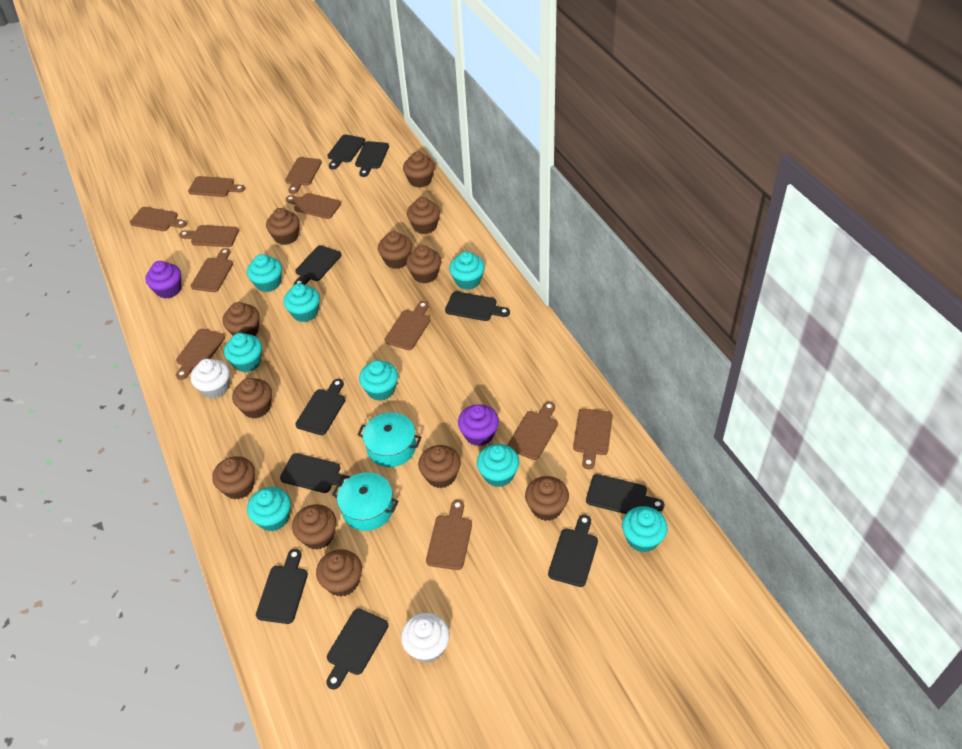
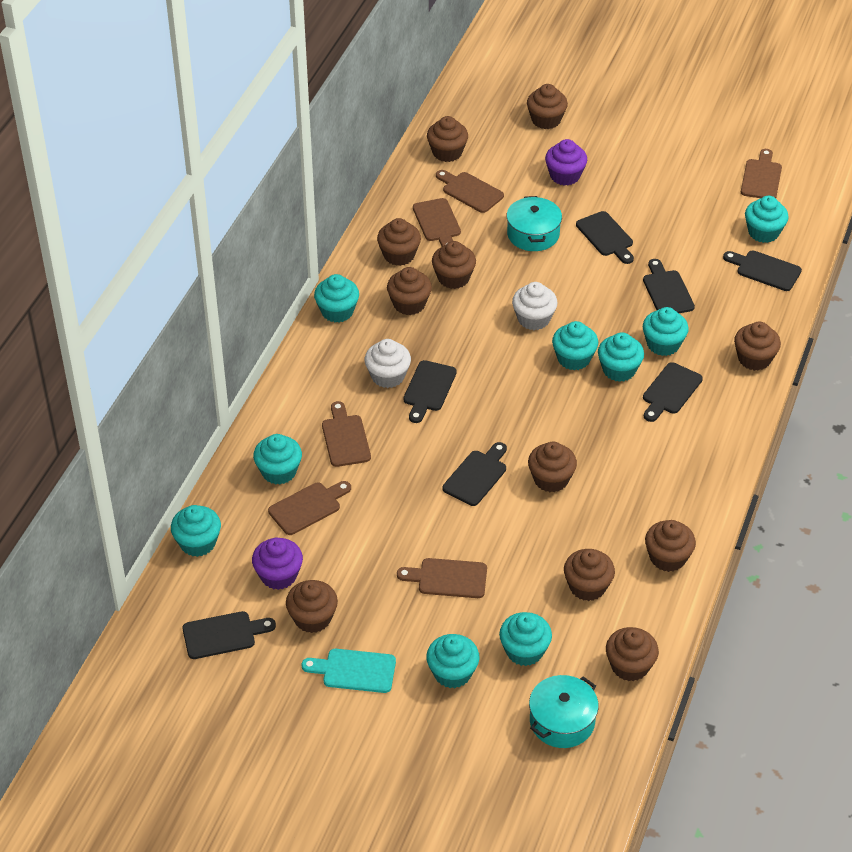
black cutting board: 10 -> 7
brown cupcake: 12 -> 11
brown cutting board: 11 -> 6
turquoise cupcake: 8 -> 9
turquoise cutting board: 0 -> 1

